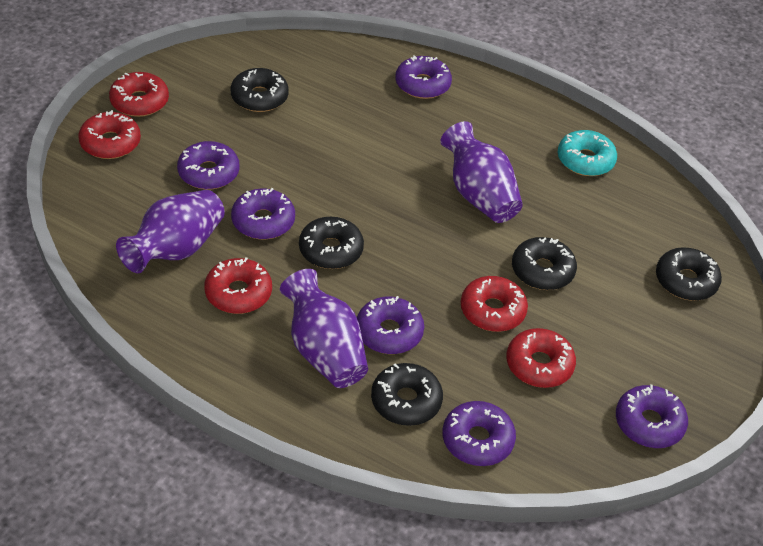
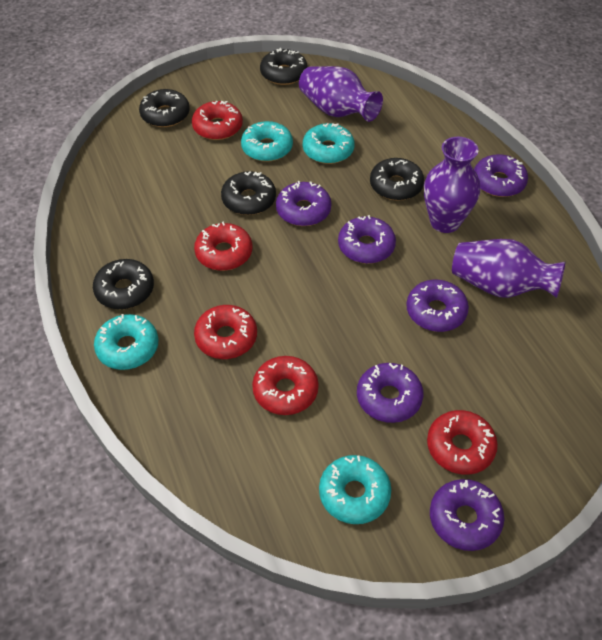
turquoise donut: 1 -> 4

